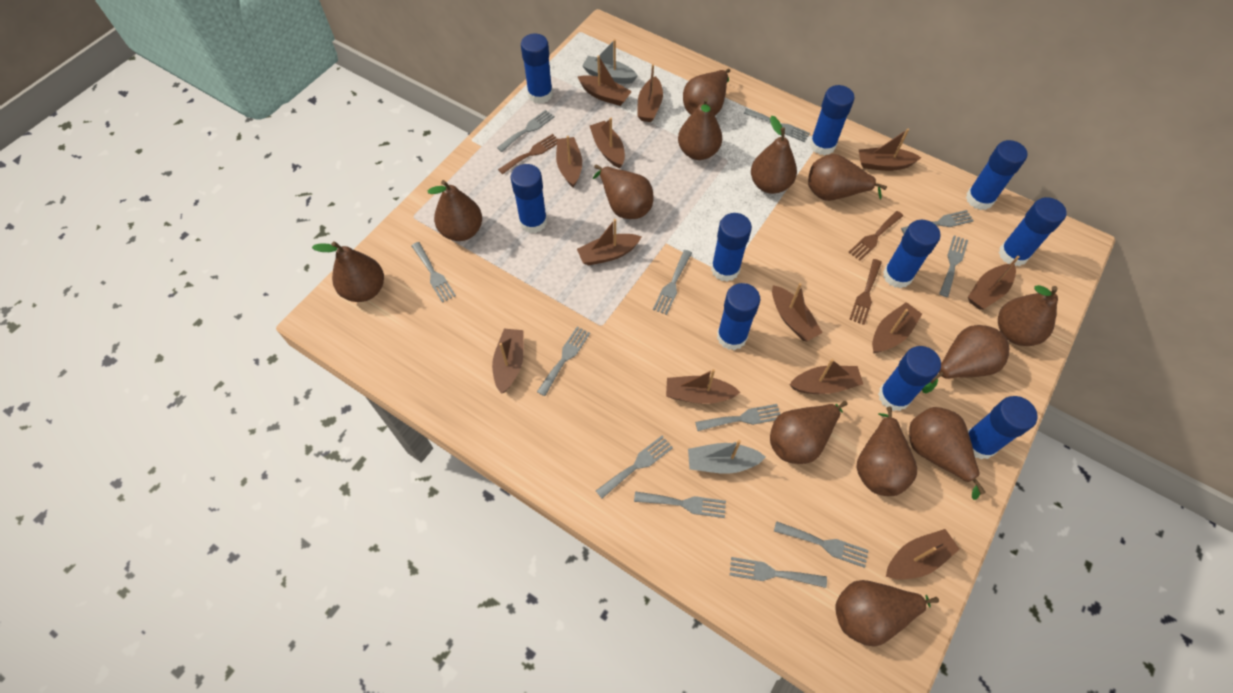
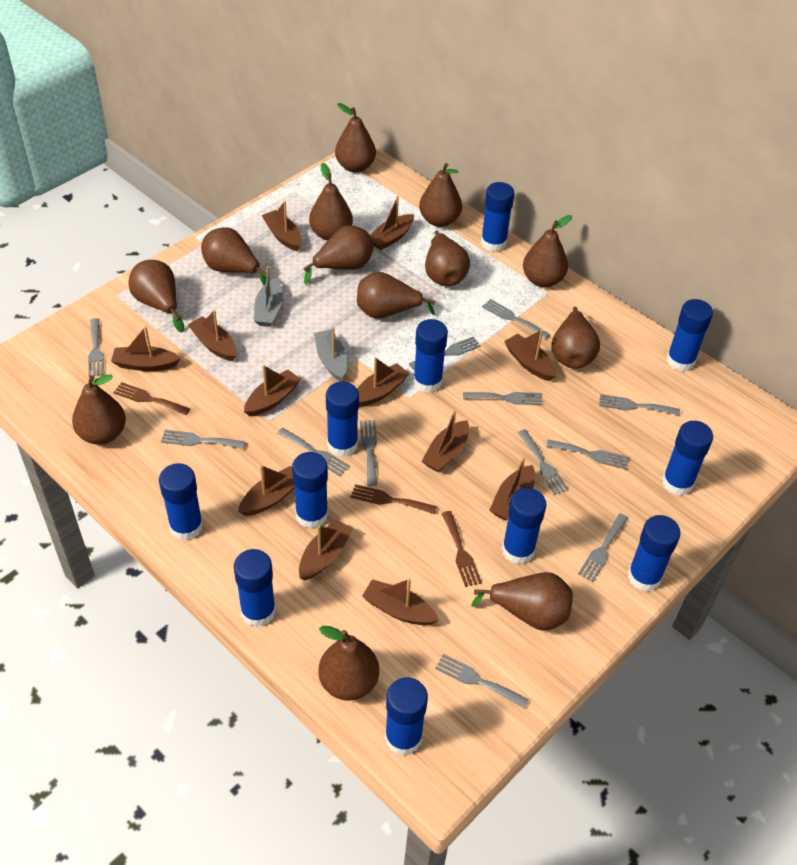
blue glue stick: 10 -> 11
brown boat: 13 -> 12

